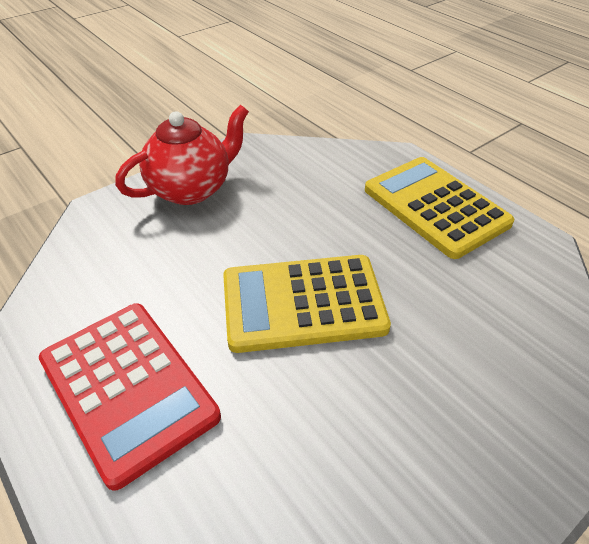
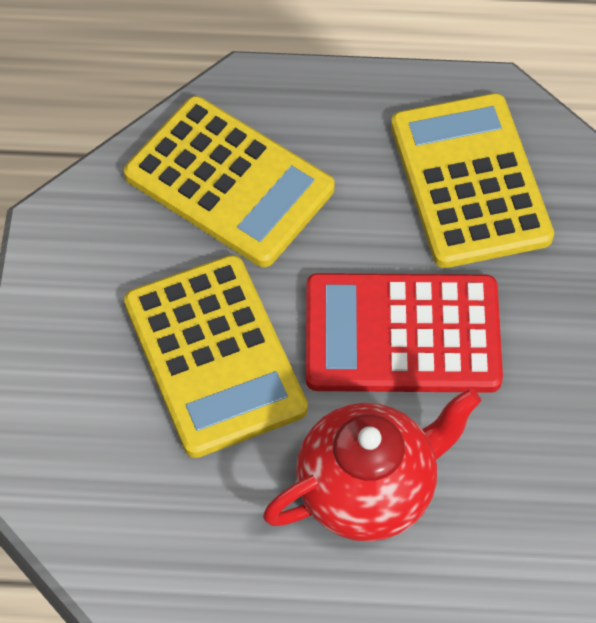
yellow calculator: 2 -> 3

